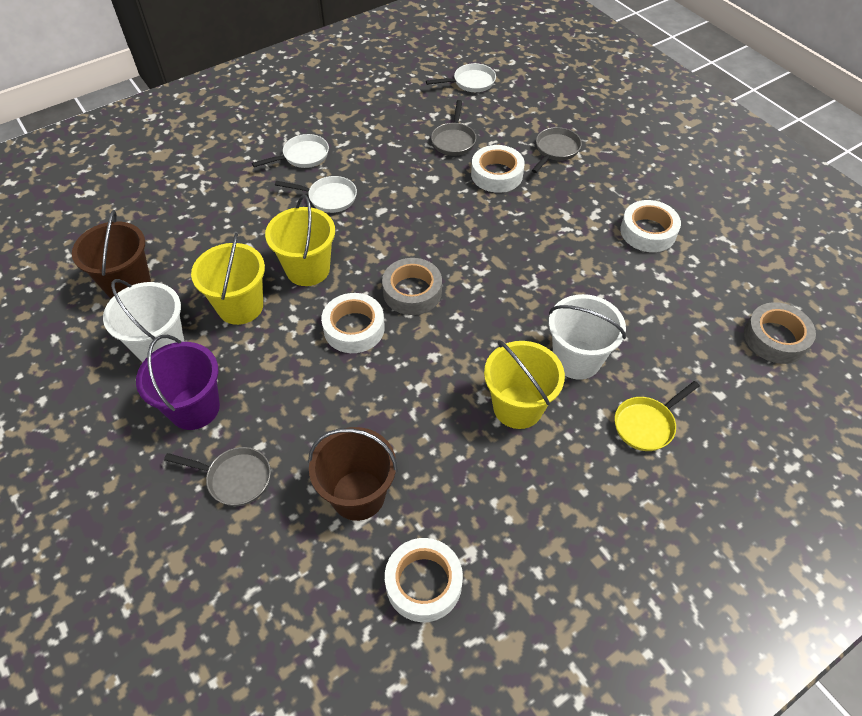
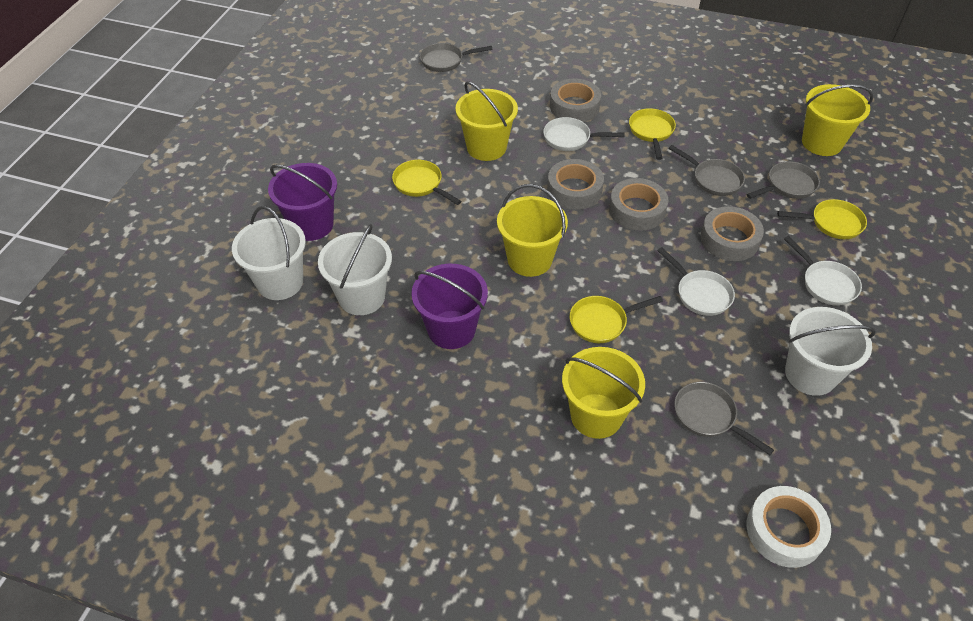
brown bucket: 2 -> 0
grey pan: 3 -> 4
grey tape: 2 -> 4
purple bucket: 1 -> 2
white bucket: 2 -> 3
white tape: 4 -> 1
yellow bucket: 3 -> 4
yellow pan: 1 -> 4

